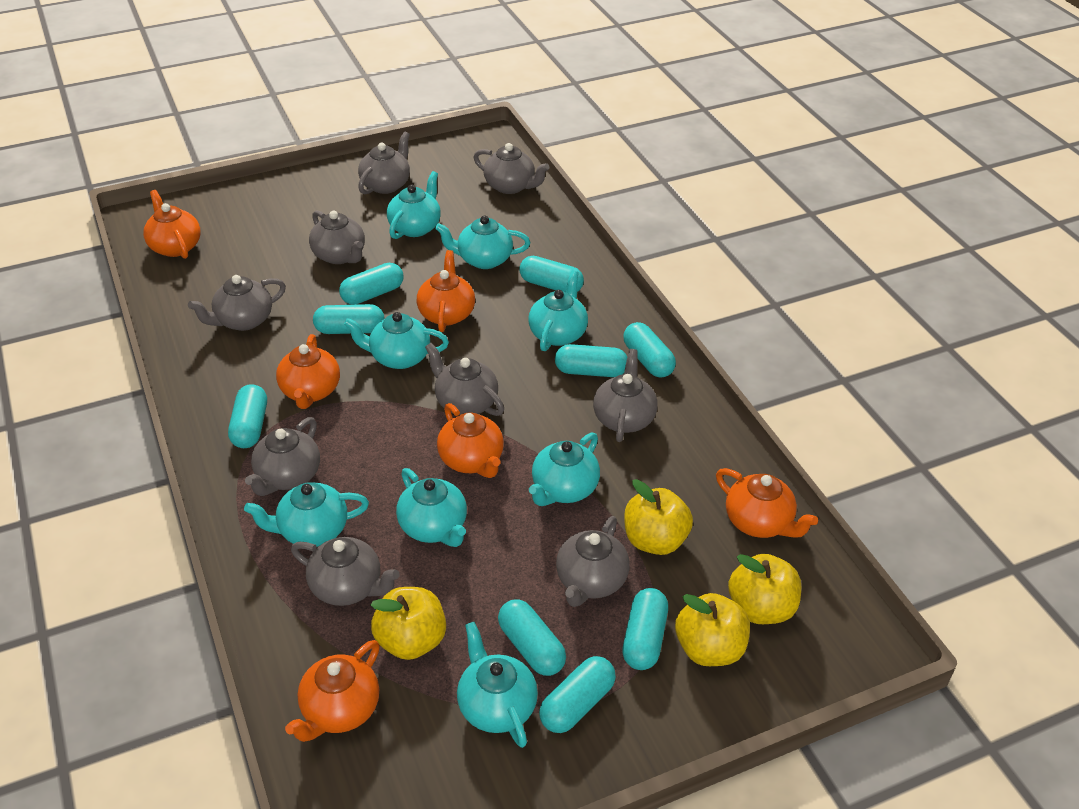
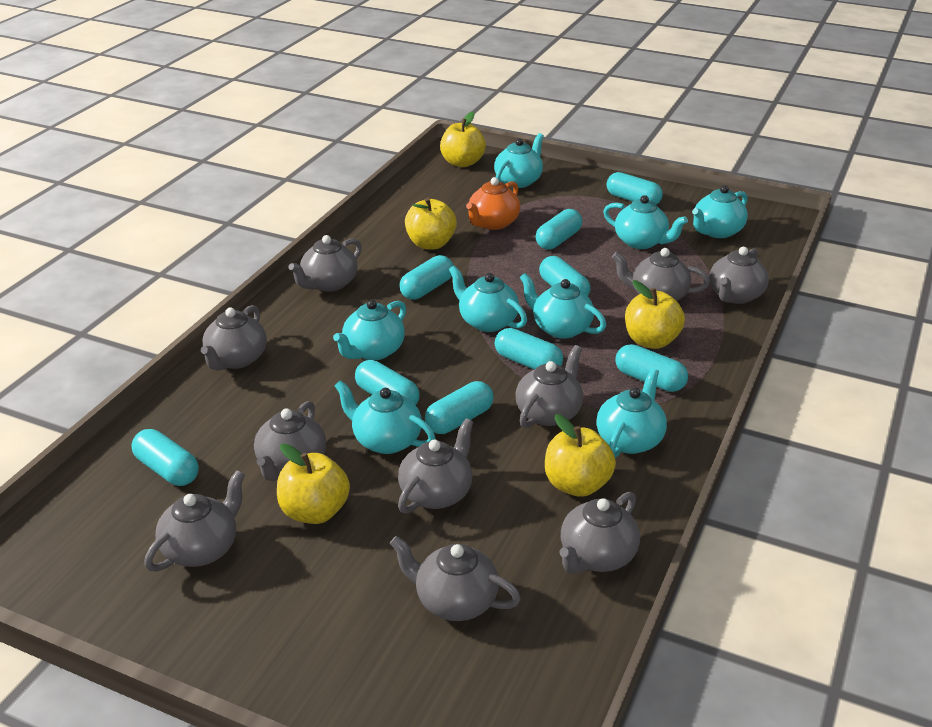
grey teapot: 9 -> 10
orange teapot: 6 -> 1
yellow apple: 4 -> 5

